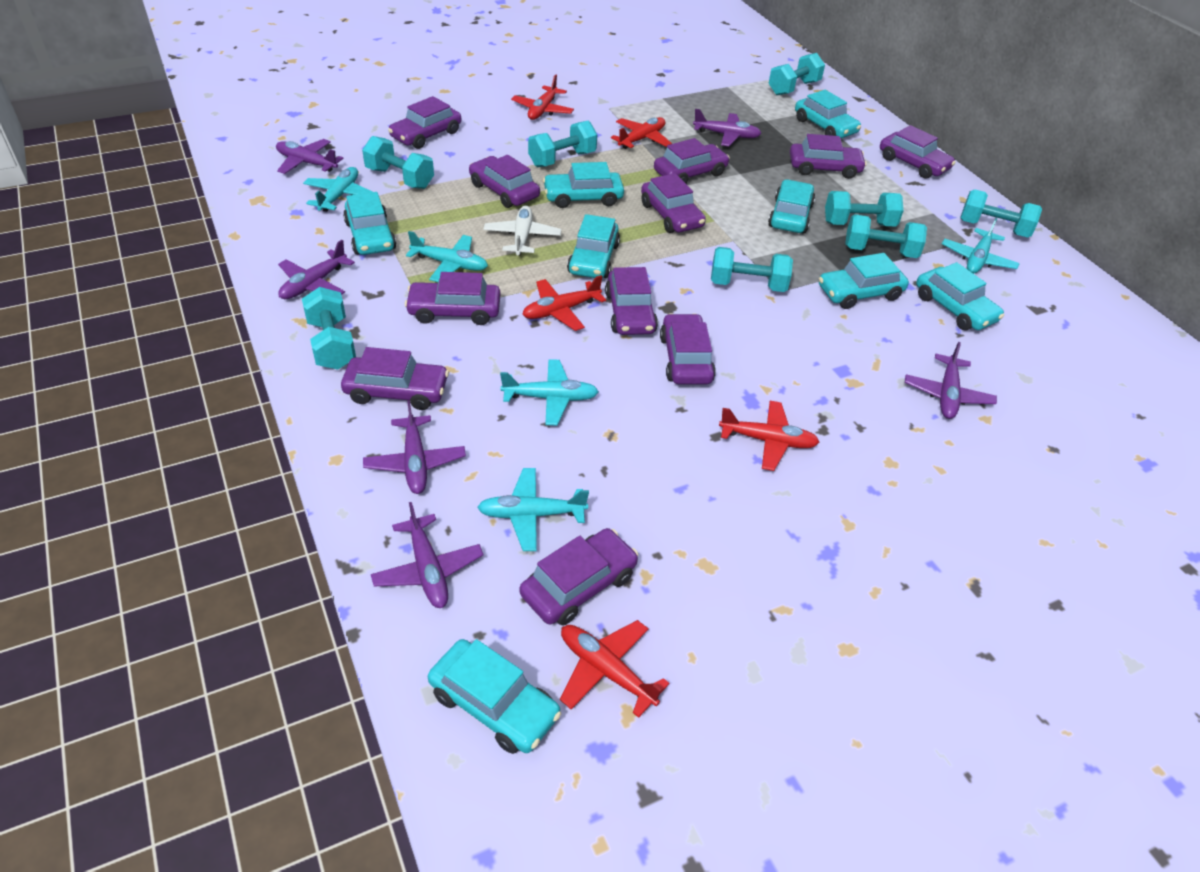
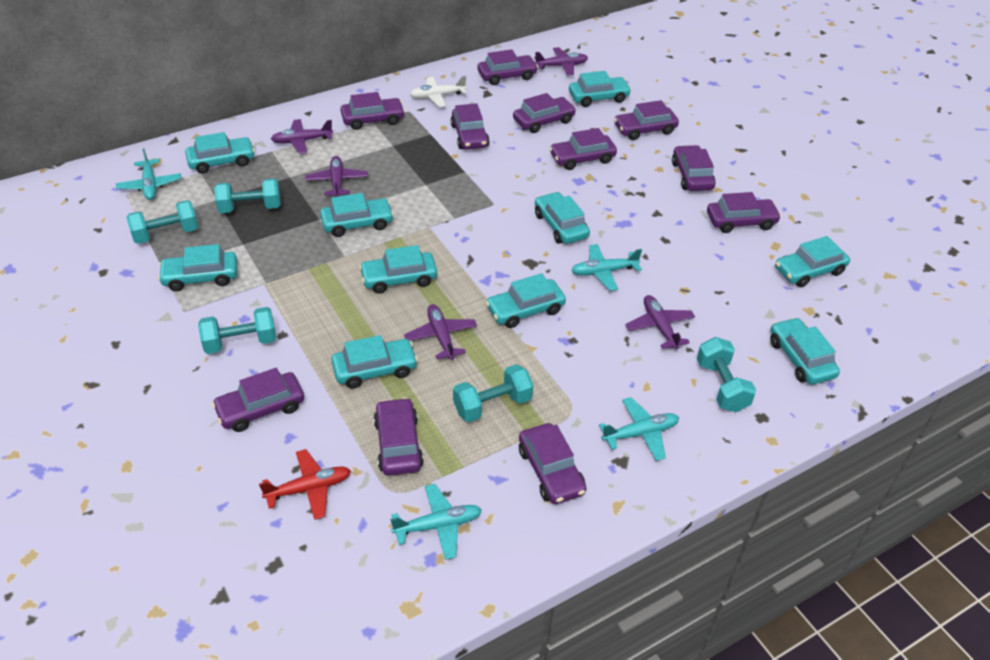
purple plane: 6 -> 5
red plane: 5 -> 1
turquoise car: 8 -> 10
turquoise dumbbell: 8 -> 5
turquoise plane: 5 -> 4

